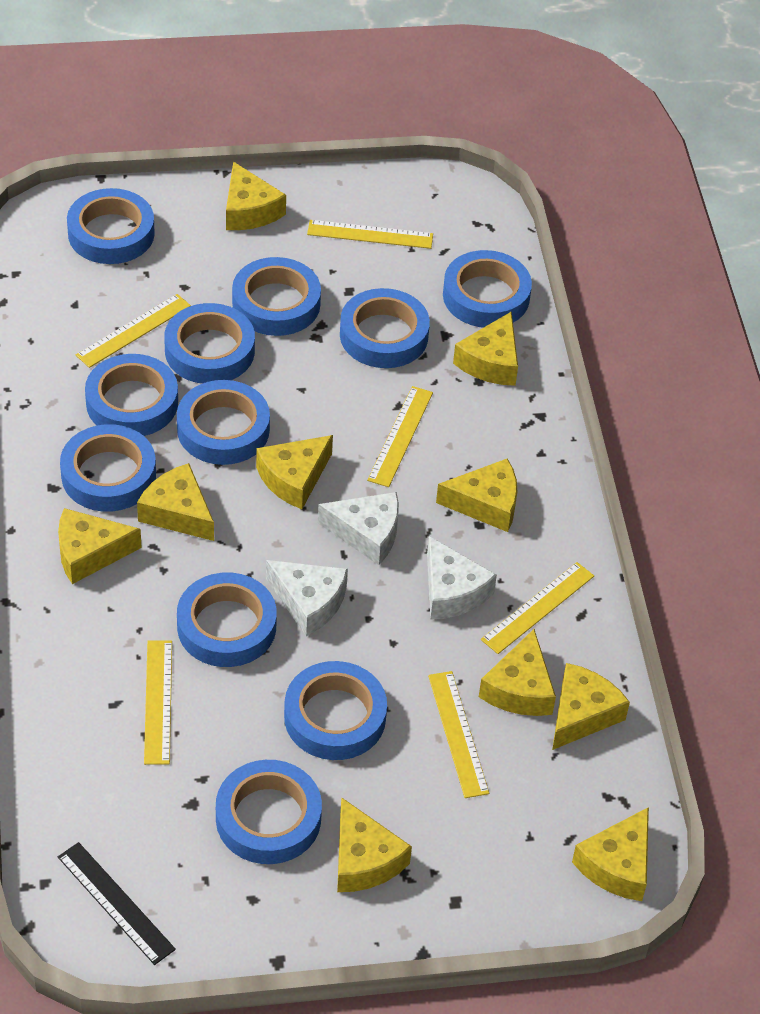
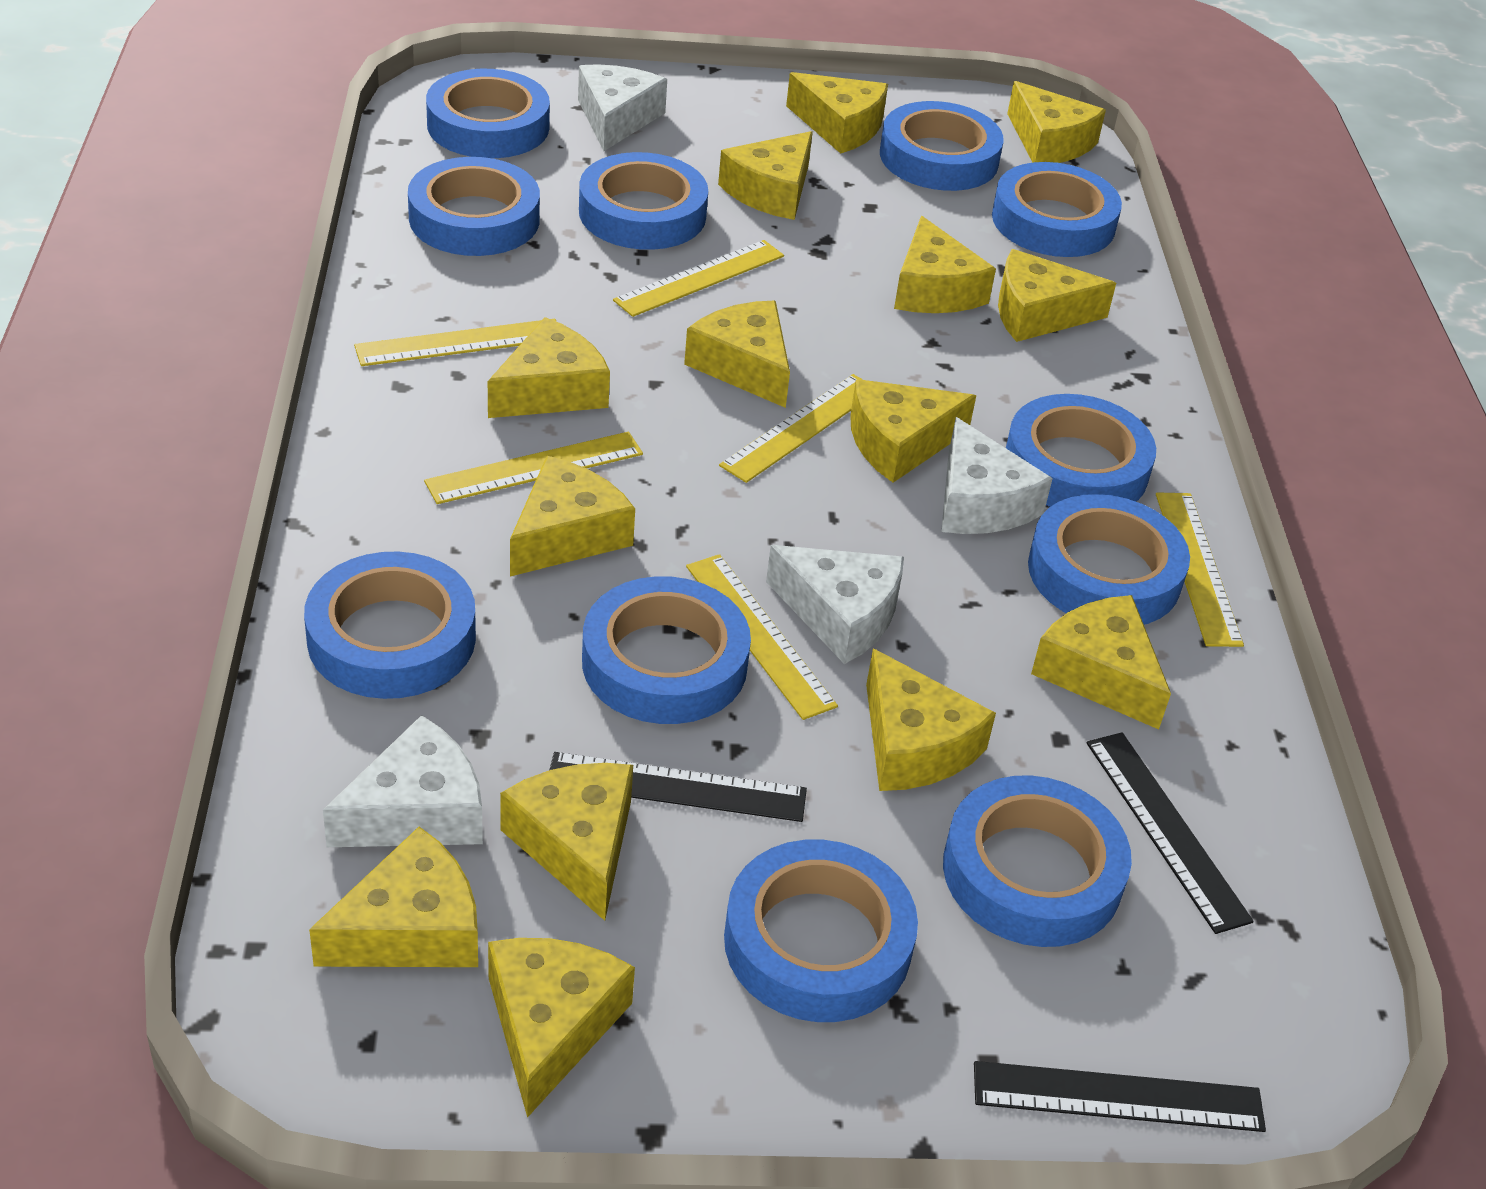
black ruler: 1 -> 3
white cheese: 3 -> 4
yellow cheese: 10 -> 14

